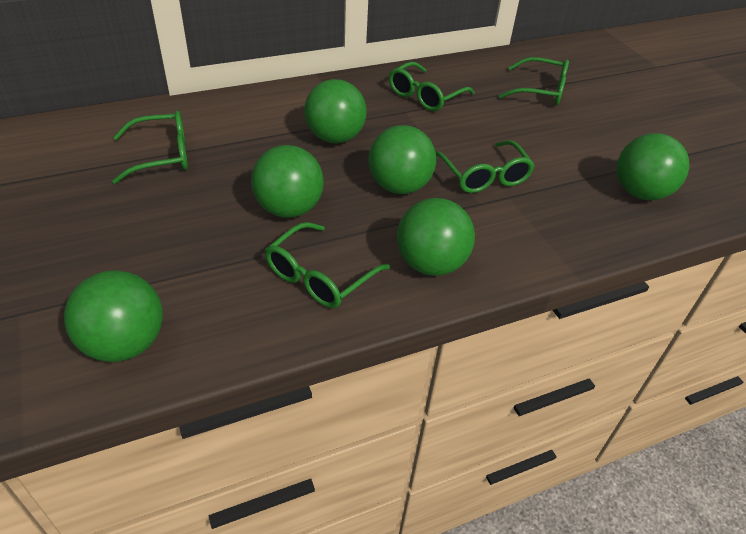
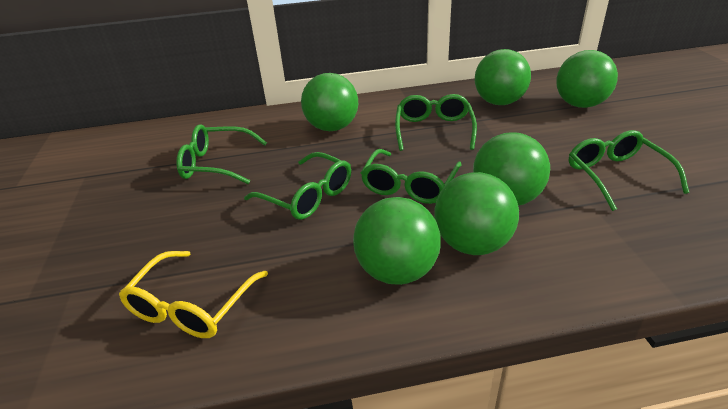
yellow glasses: 0 -> 1

